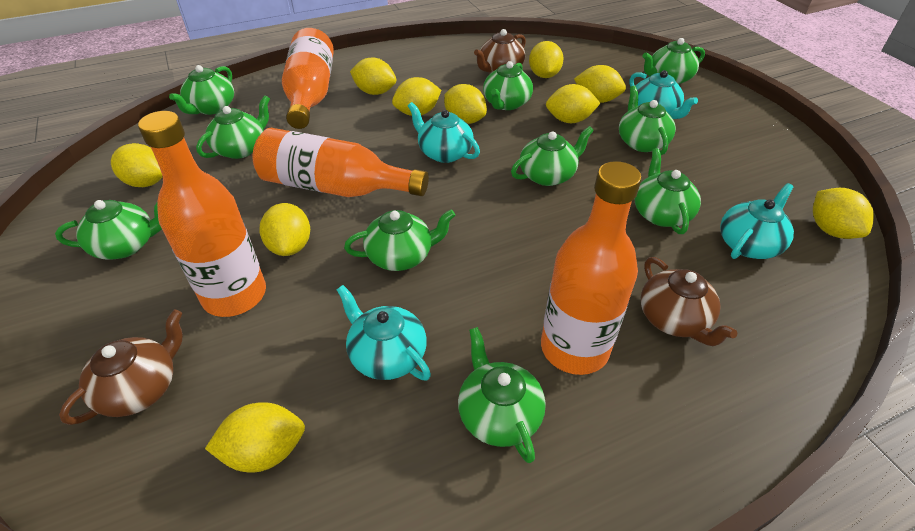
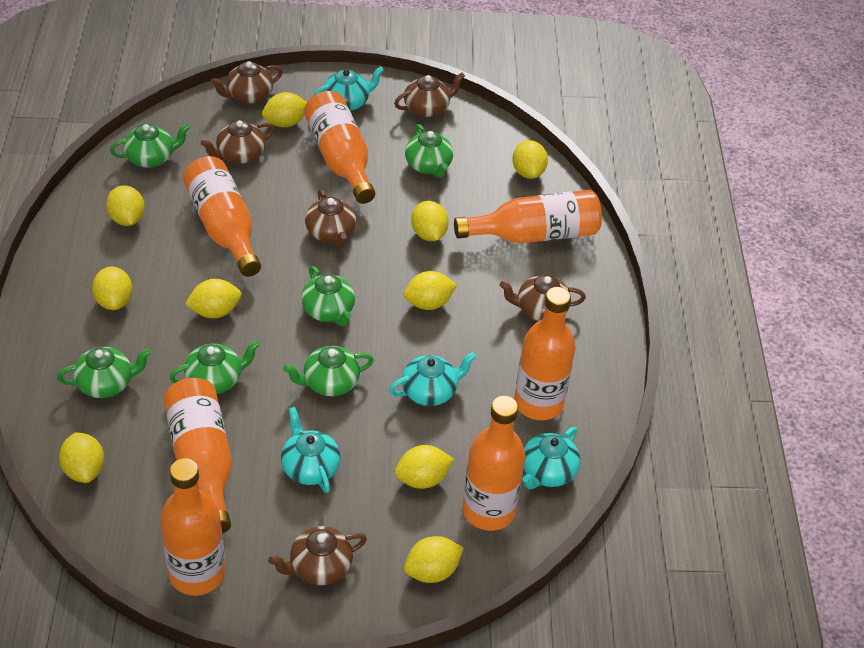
brown teapot: 3 -> 6
green teapot: 10 -> 6
orange bottle: 4 -> 7

